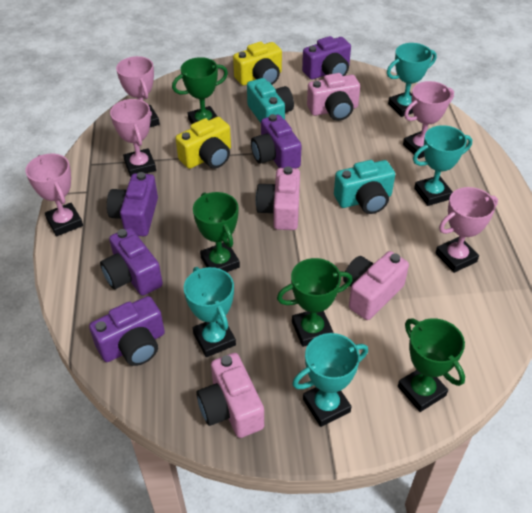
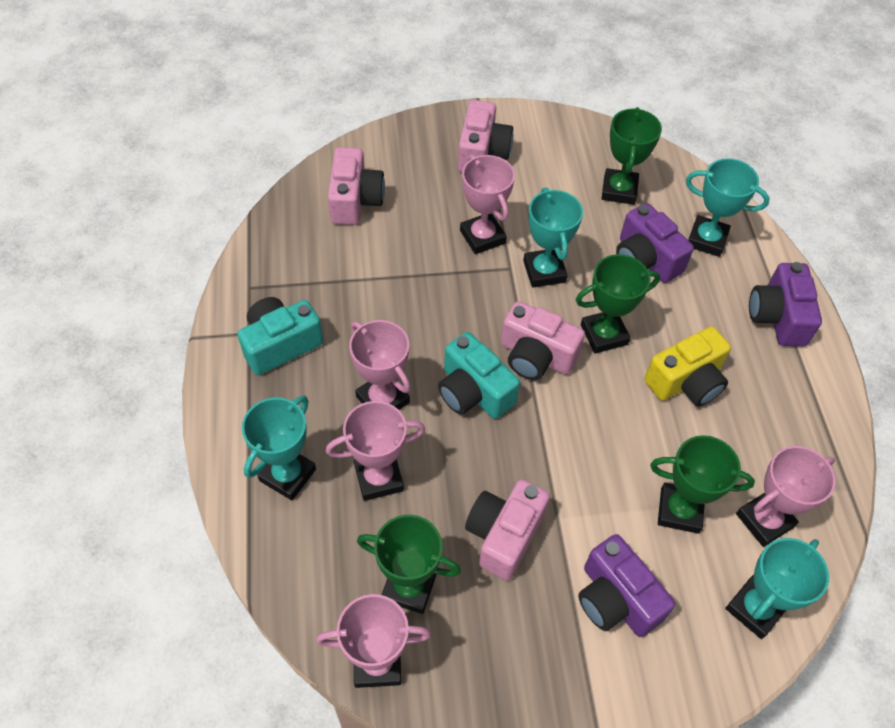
purple camera: 5 -> 3
yellow camera: 2 -> 1

